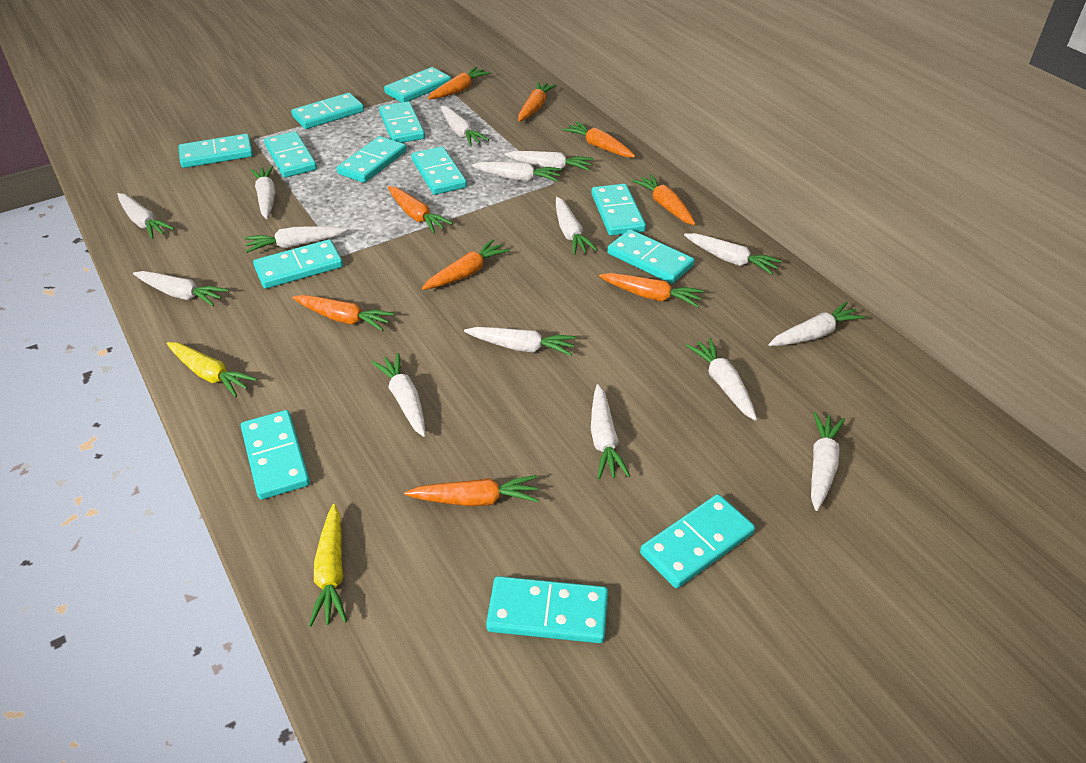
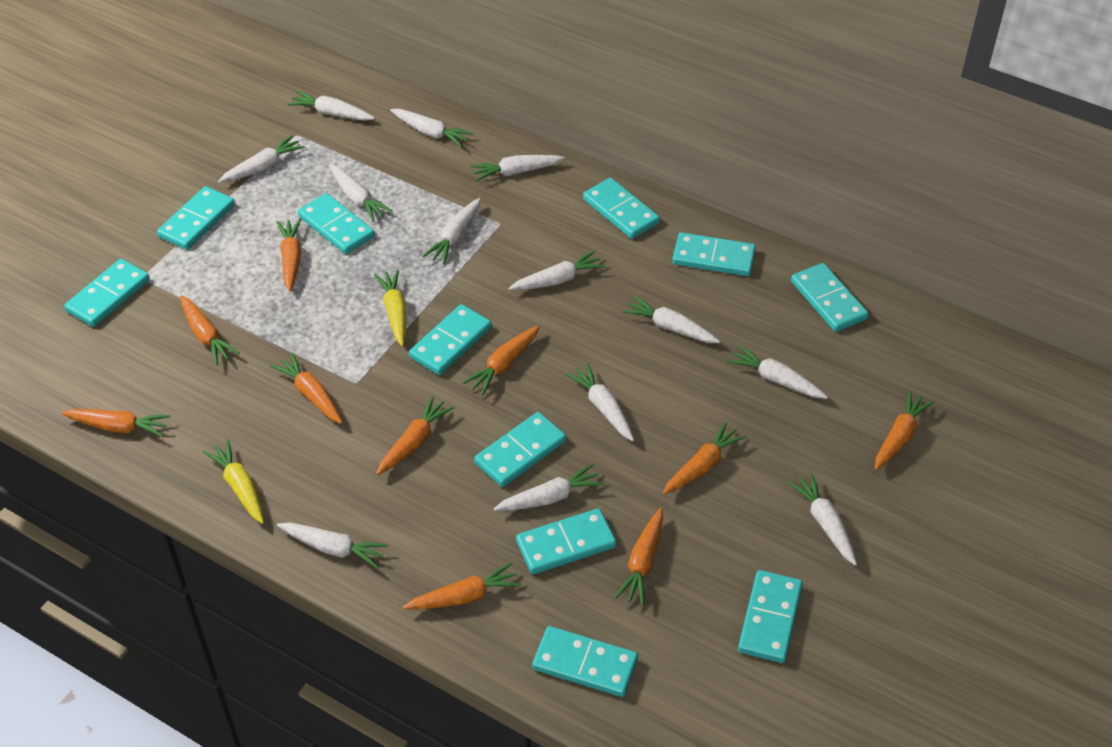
orange carrot: 9 -> 10
turquoise domino: 13 -> 11
white carrot: 15 -> 13

